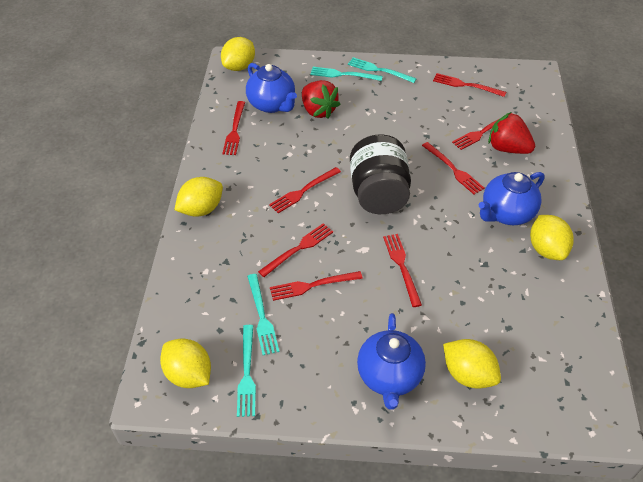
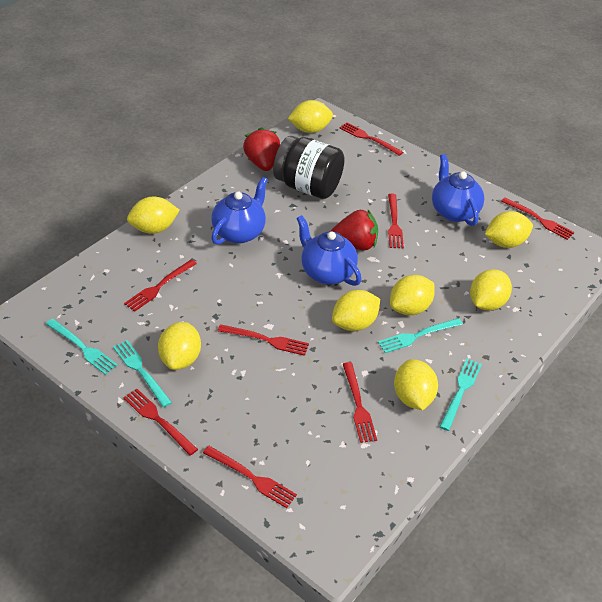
yellow lemon: 5 -> 8

